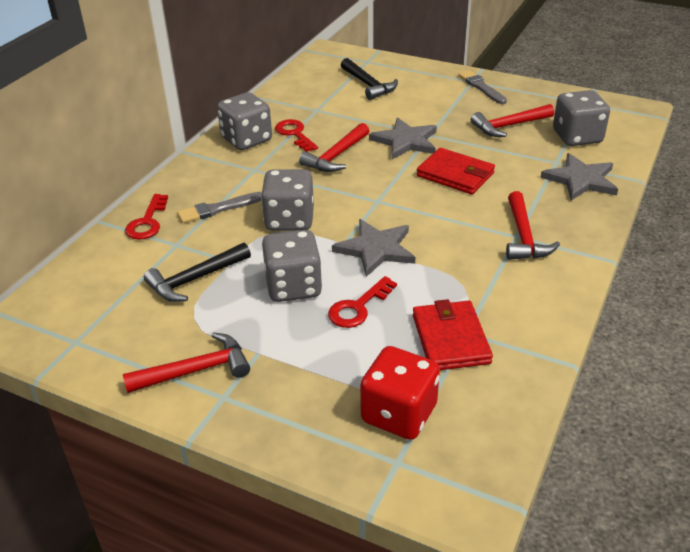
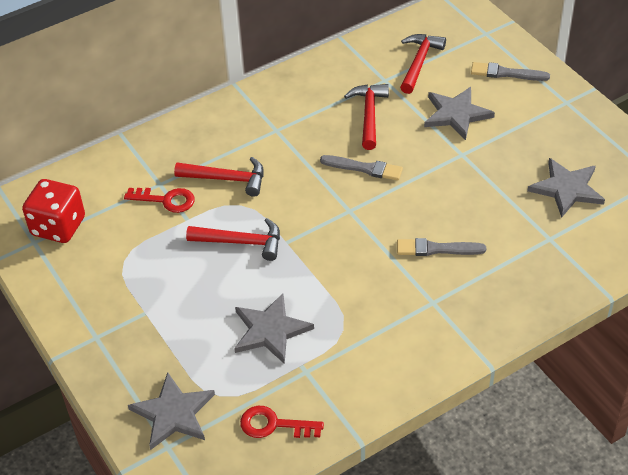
black hammer: 2 -> 0
grey brush: 2 -> 3
grey dice: 4 -> 0
grey star: 3 -> 4
red key: 3 -> 2
red wallet: 2 -> 0

